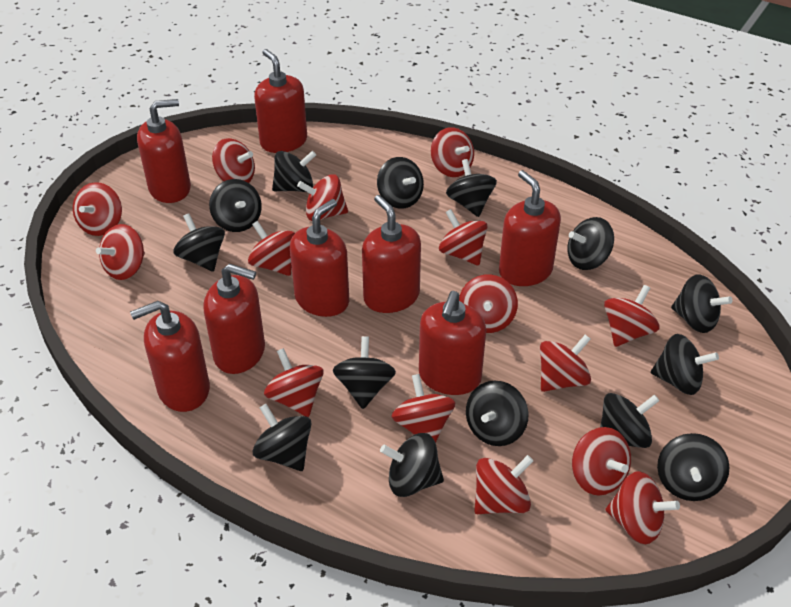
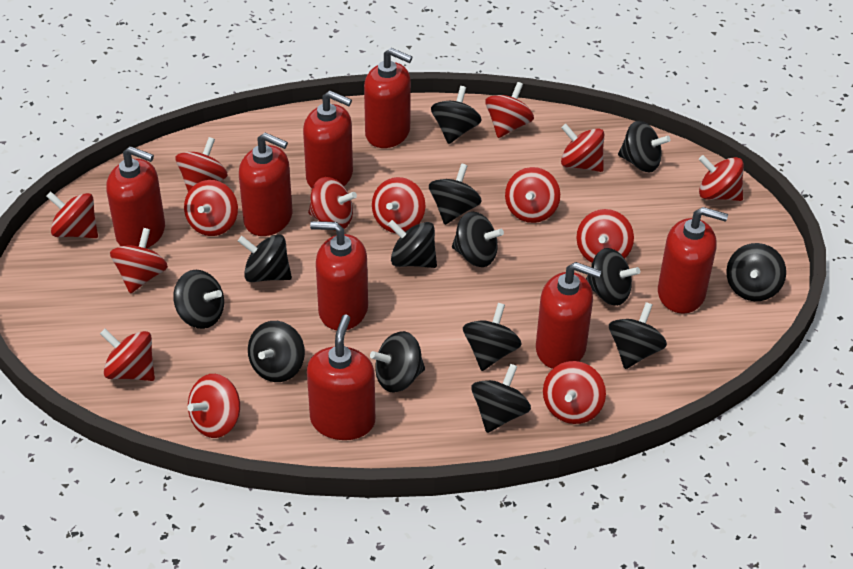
red spinning top: 15 -> 14

